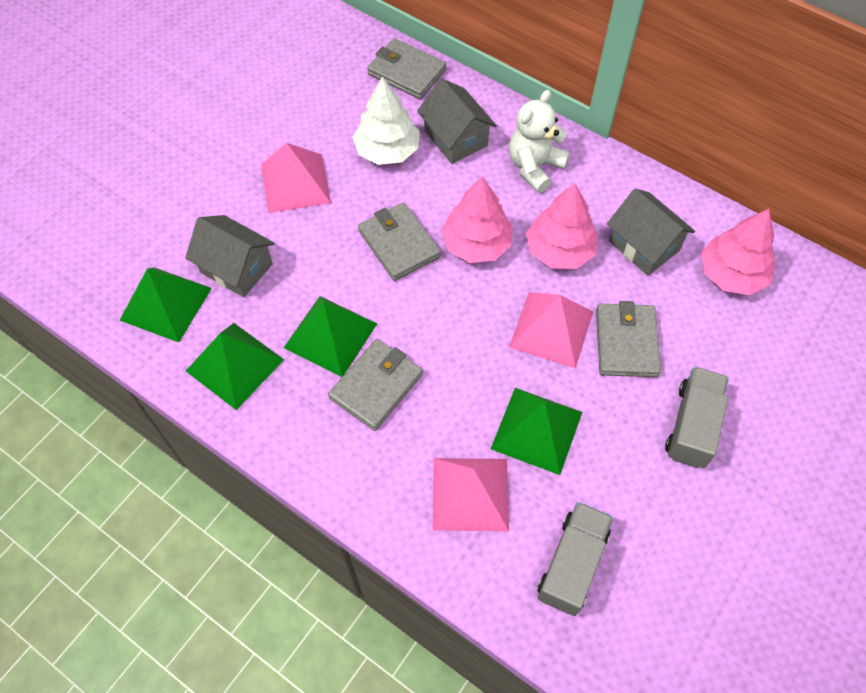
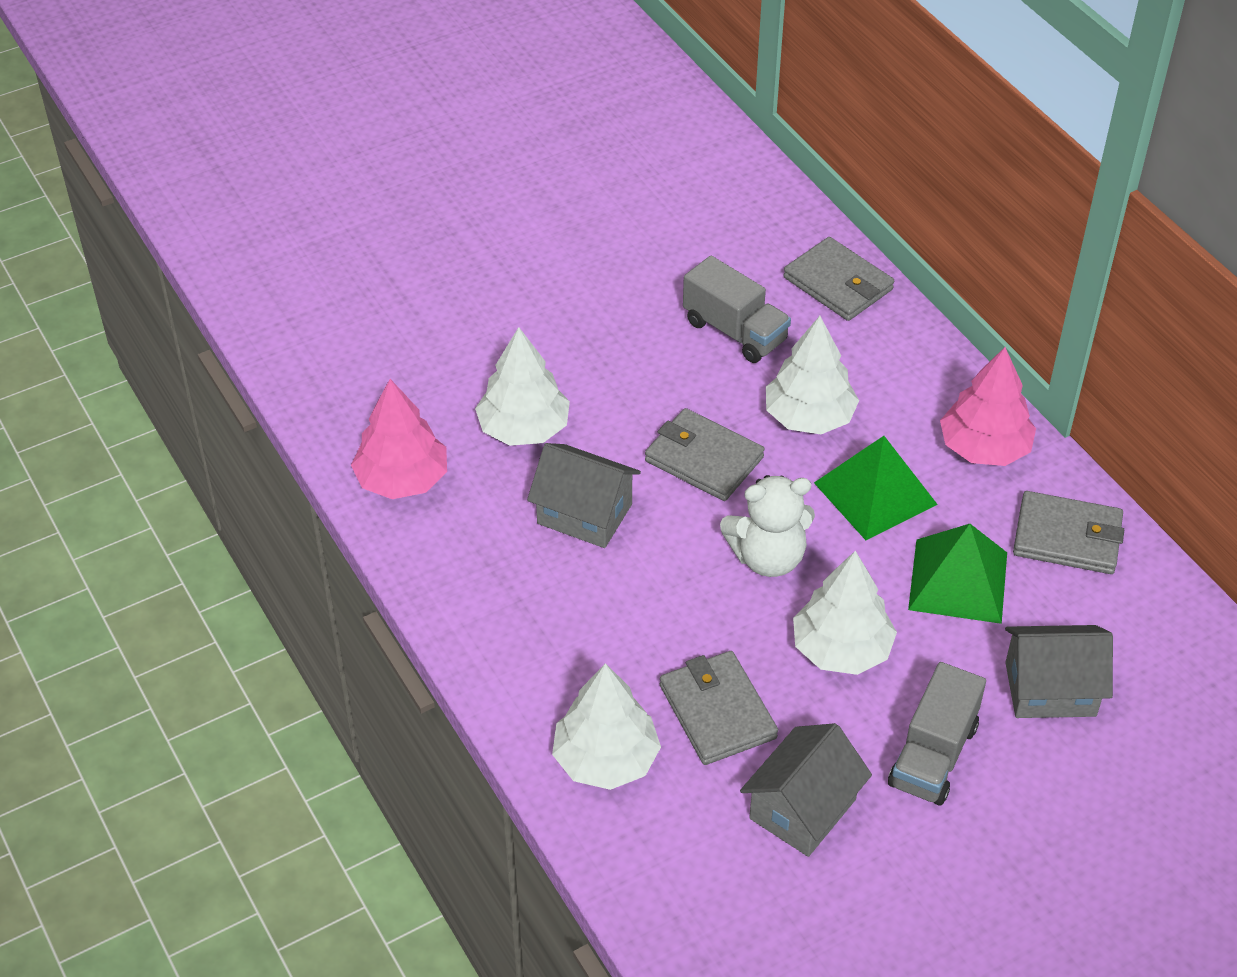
green pyramid: 4 -> 2
pink pyramid: 3 -> 0
pink tree: 3 -> 2
white tree: 1 -> 4

